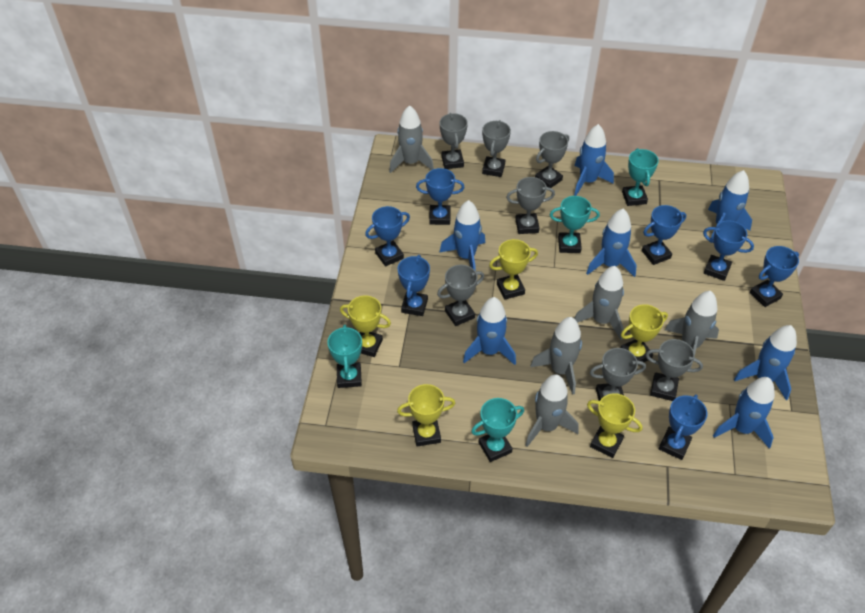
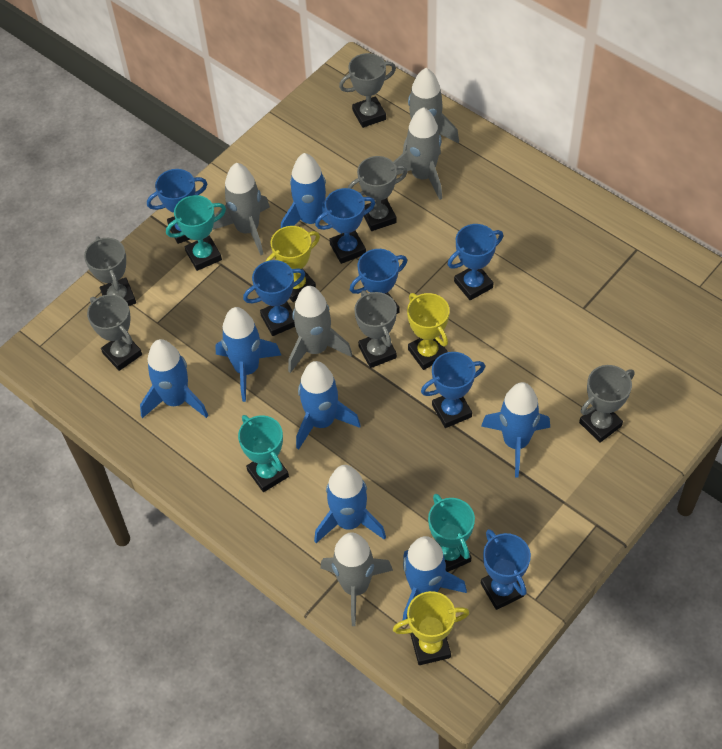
grey trophy: 7 -> 6
turquoise trophy: 4 -> 3
yellow trophy: 5 -> 3

